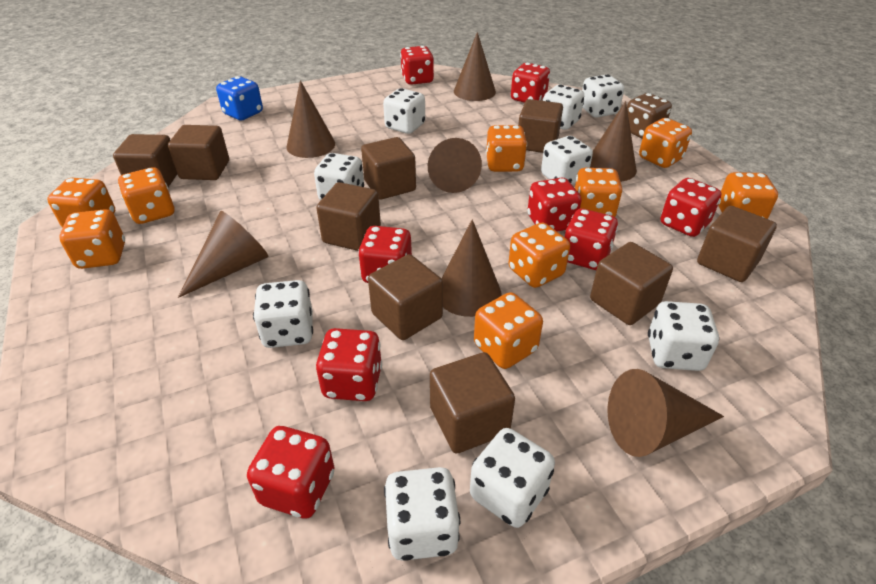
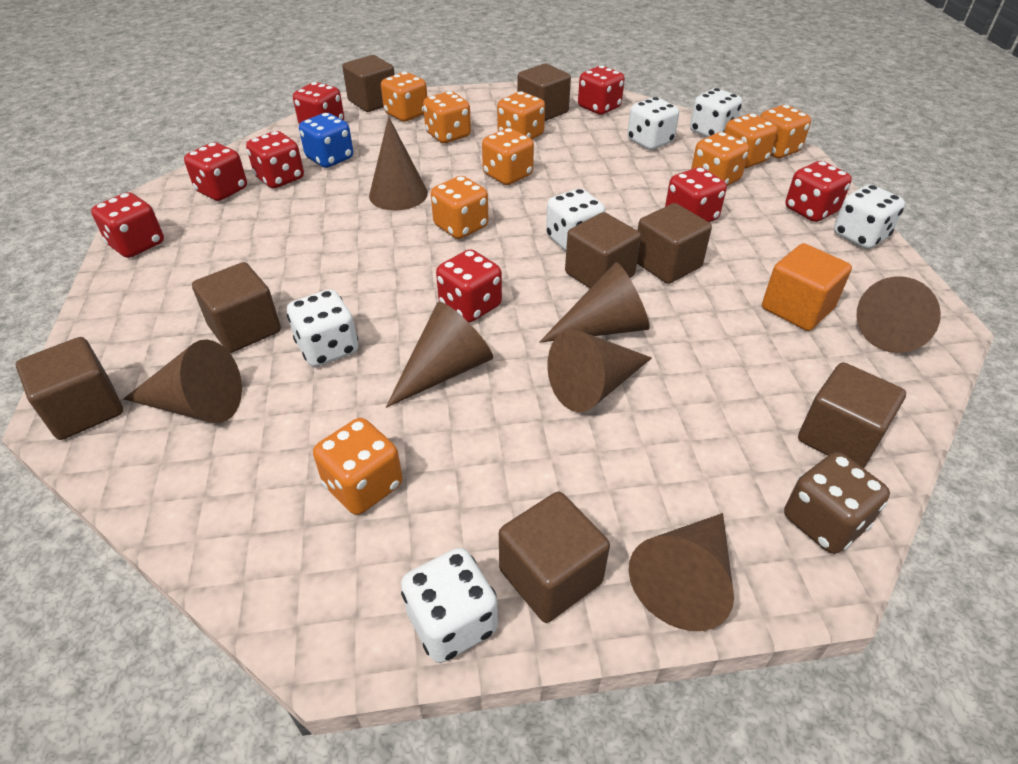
brown cube: 9 -> 8
orange cube: 0 -> 1
white dice: 9 -> 6

